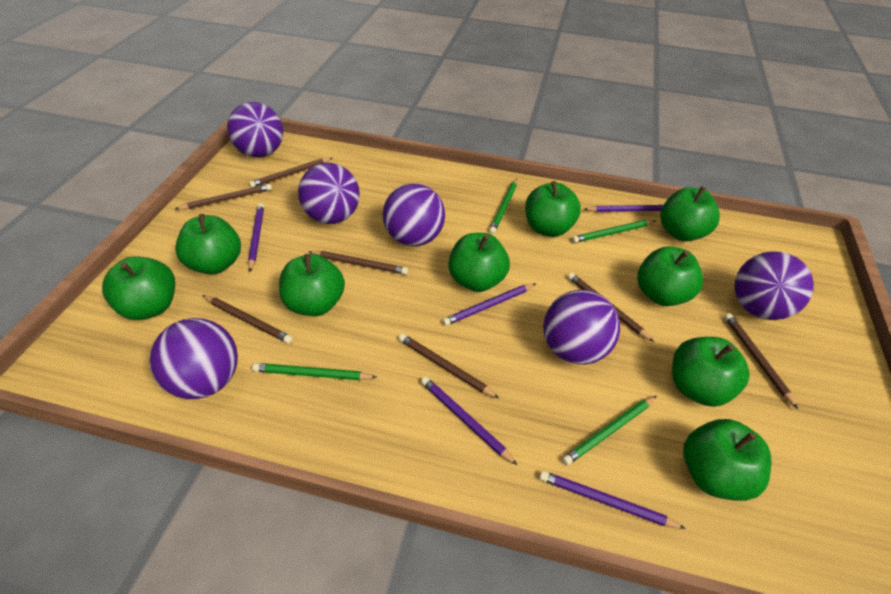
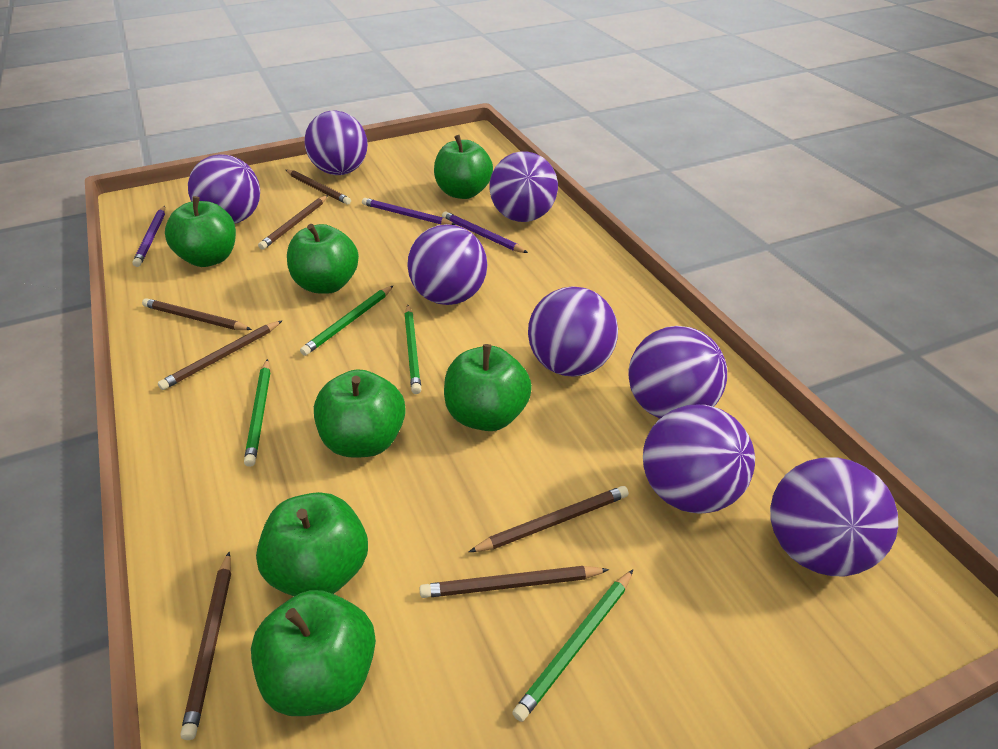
green apple: 9 -> 7
purple ball: 6 -> 8
purple pencil: 5 -> 3

